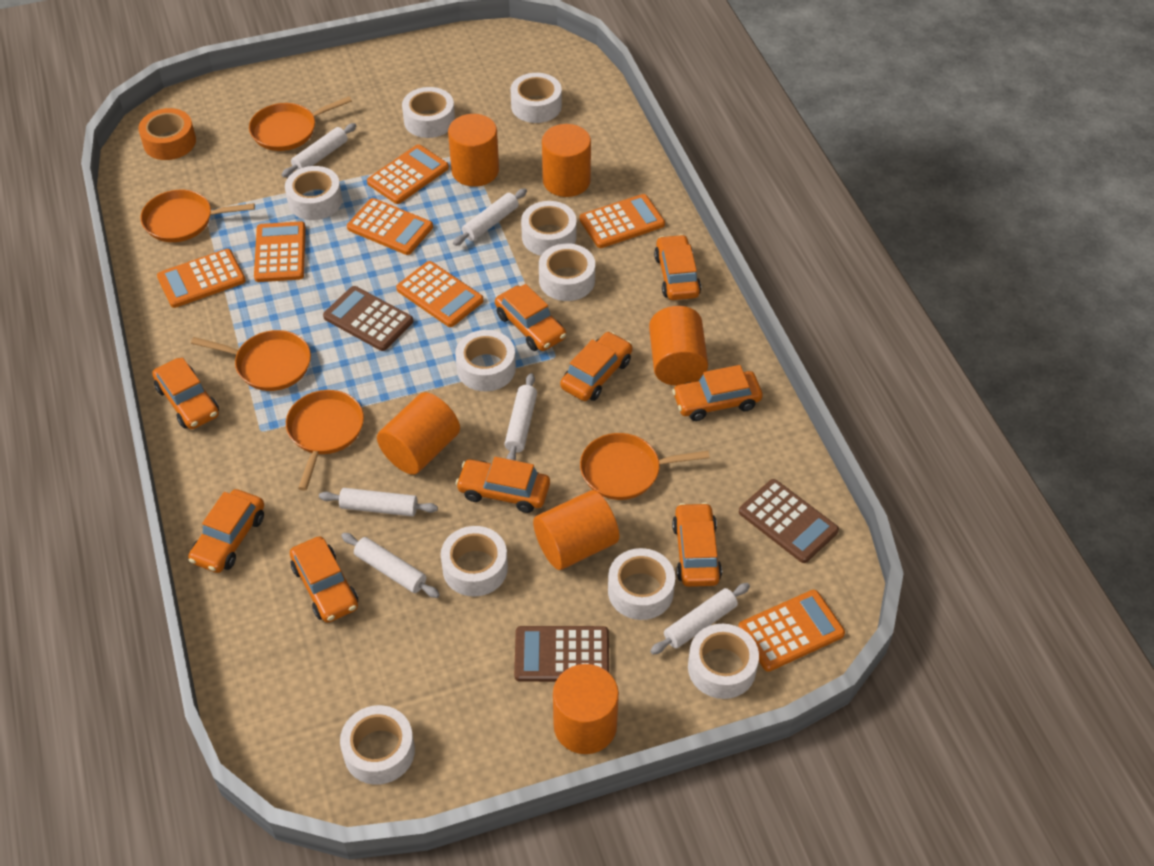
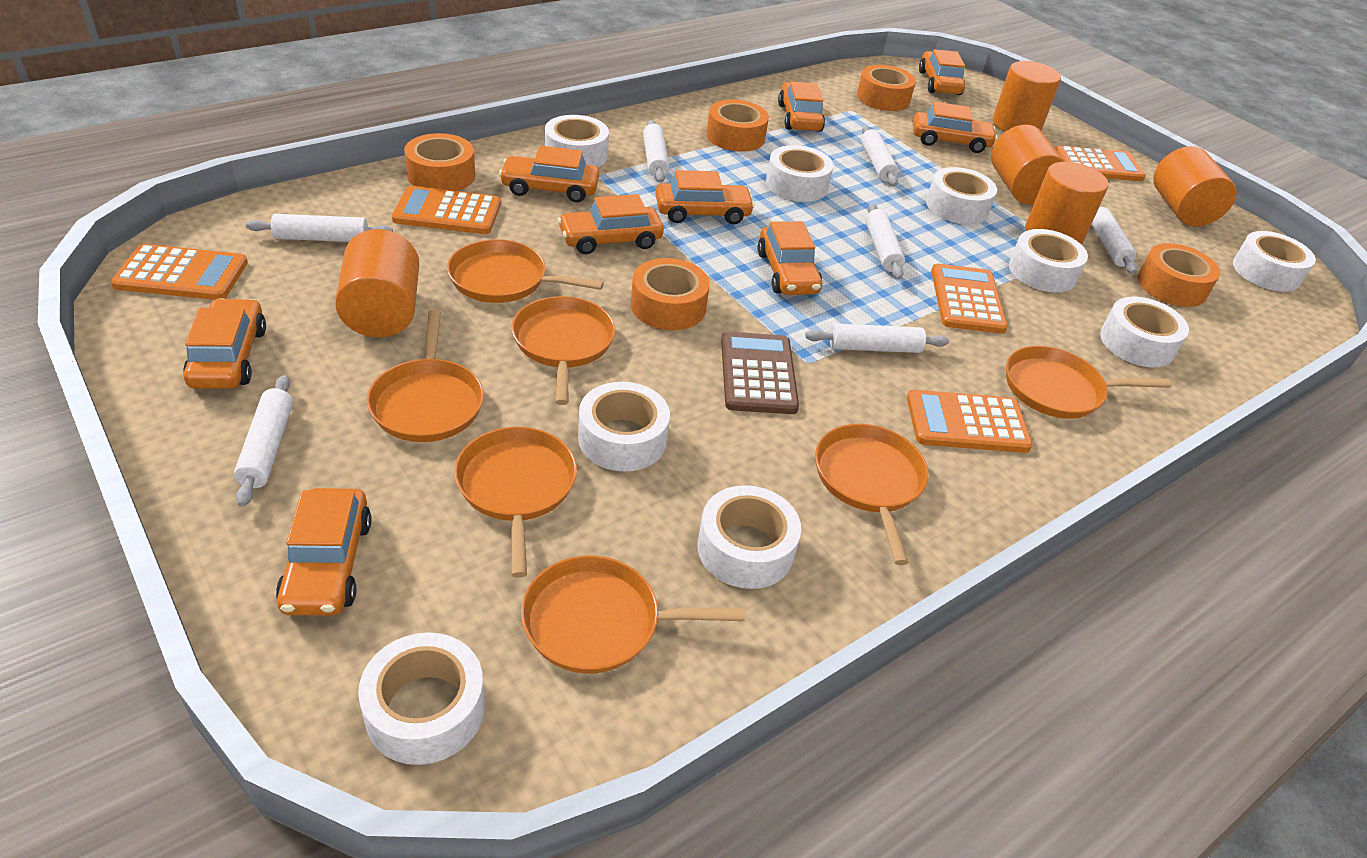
brown calculator: 3 -> 1
orange calculator: 7 -> 5
orange cylinder: 6 -> 5
orange pan: 5 -> 7
orange tape: 1 -> 5
white rolling pin: 6 -> 7
white tape: 10 -> 9

